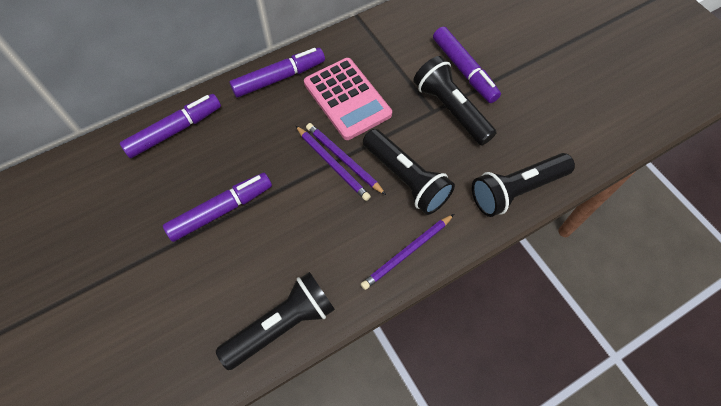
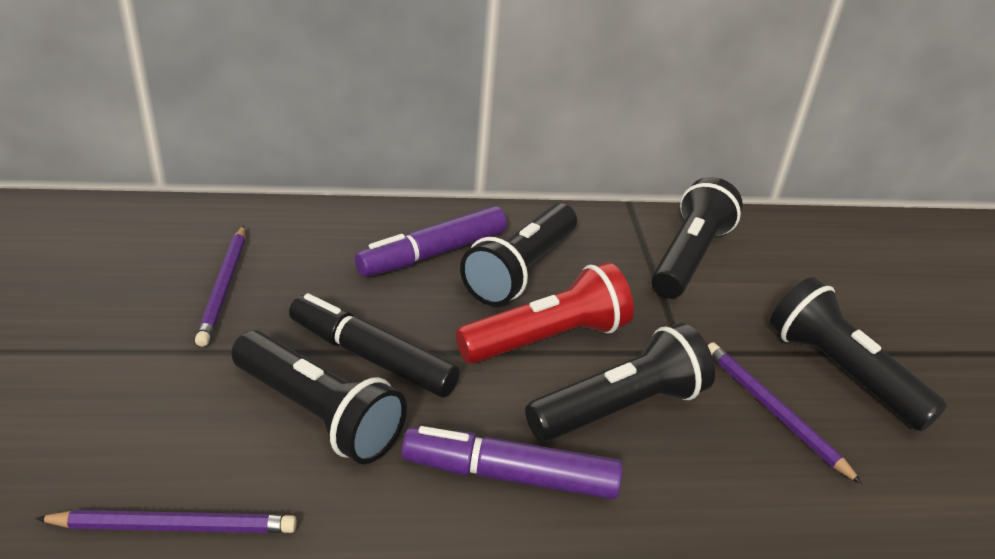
black flashlight: 4 -> 5
black marker: 0 -> 1
pink calculator: 1 -> 0
purple marker: 4 -> 2
red flashlight: 0 -> 1

